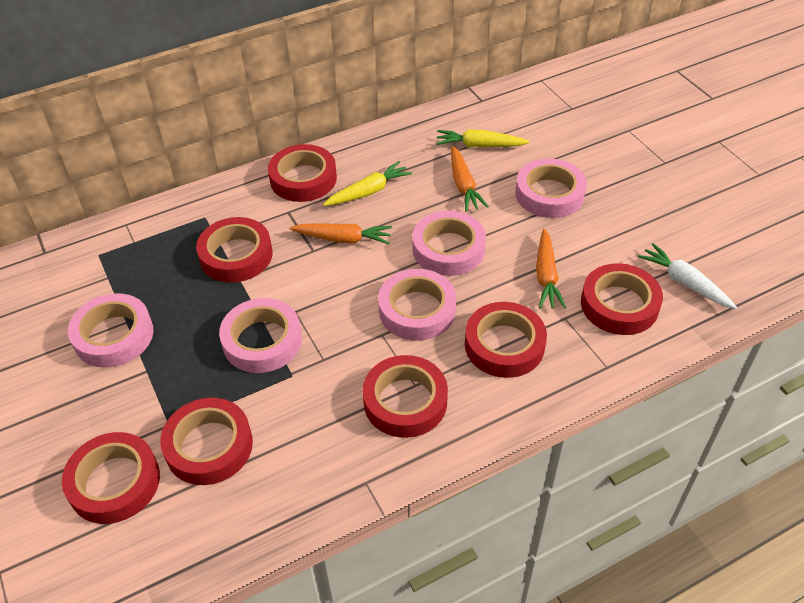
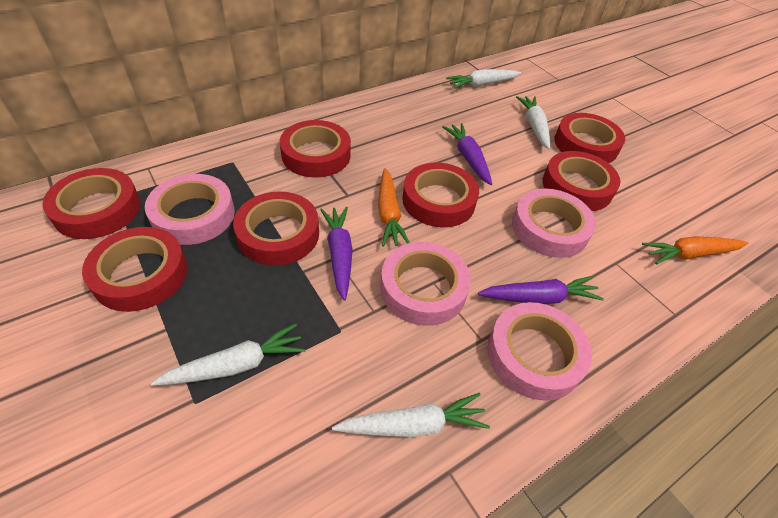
orange carrot: 3 -> 2
pink tape: 5 -> 4
purple carrot: 0 -> 3
white carrot: 1 -> 4
yellow carrot: 2 -> 0

